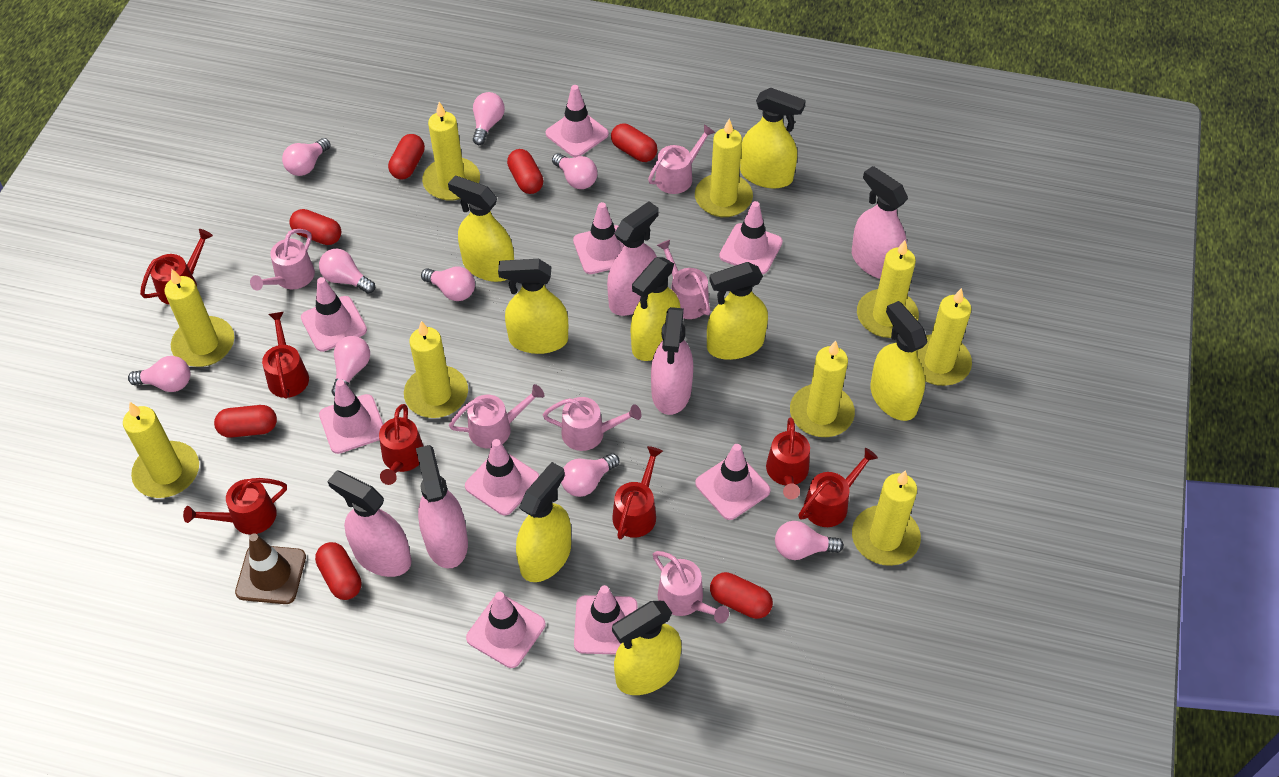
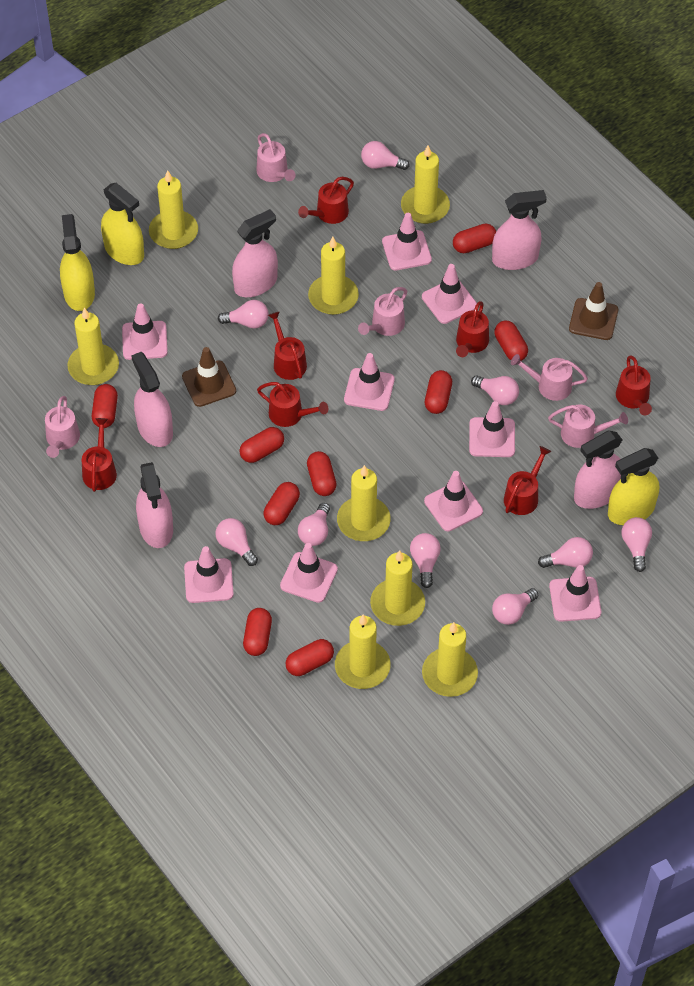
brown traffic cone: 1 -> 2
pink watering can: 6 -> 5
red capsule: 7 -> 9
yellow candle: 9 -> 8
yellow spray bottle: 8 -> 3

